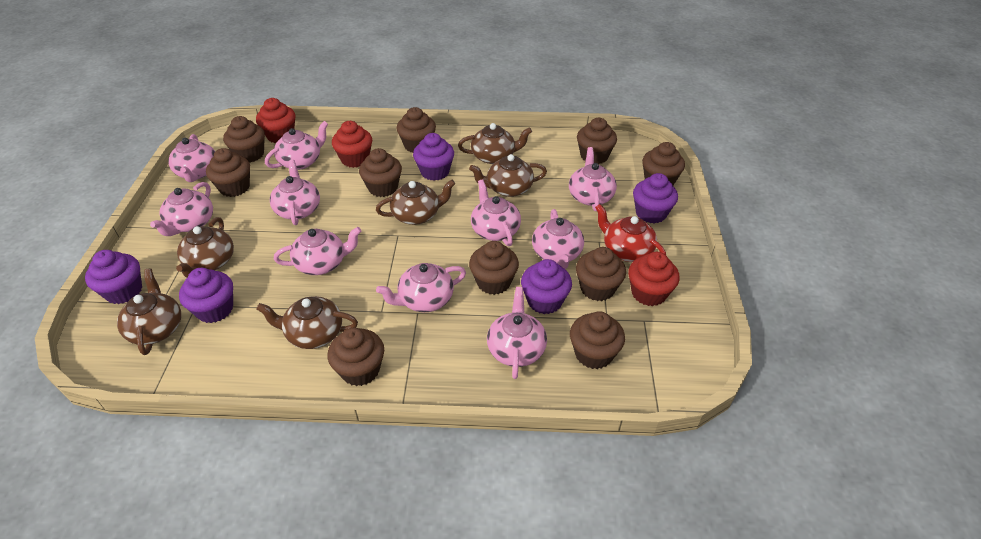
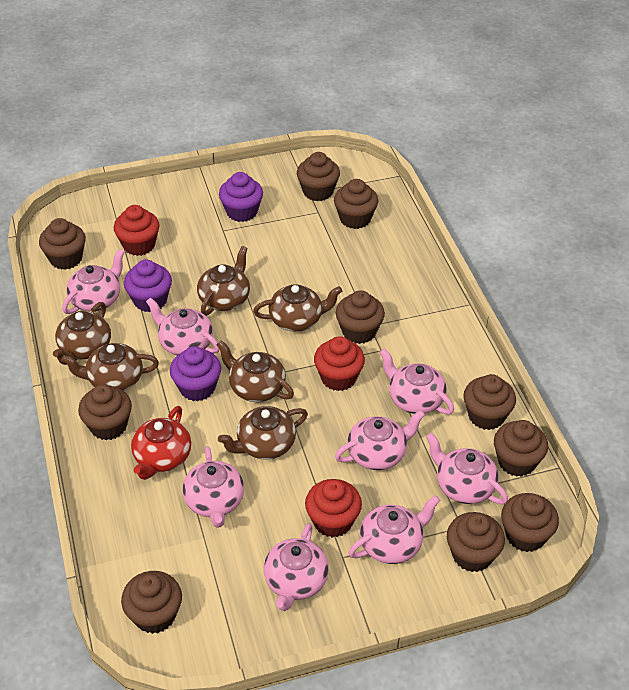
pink teapot: 10 -> 8
purple cupcake: 5 -> 3

